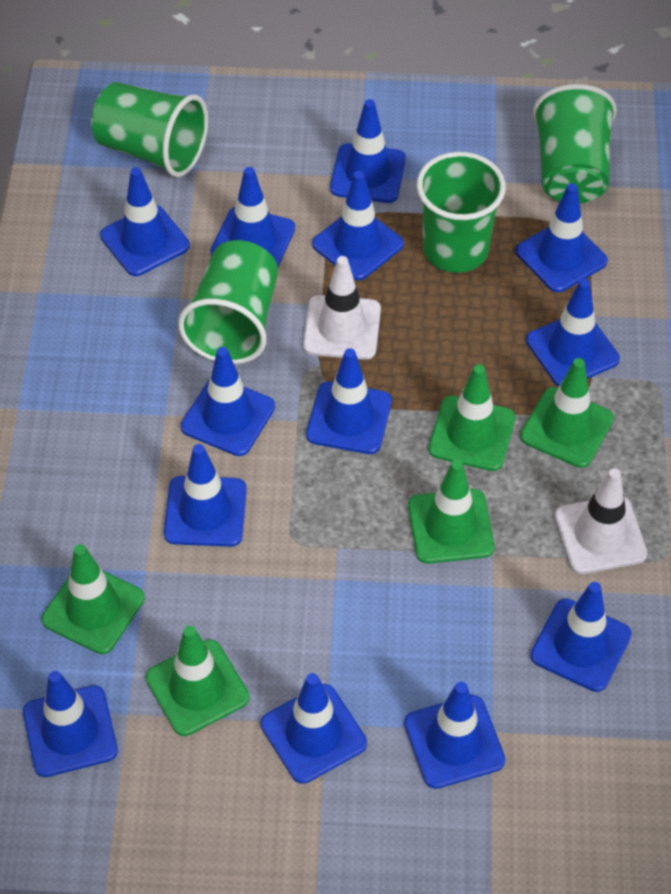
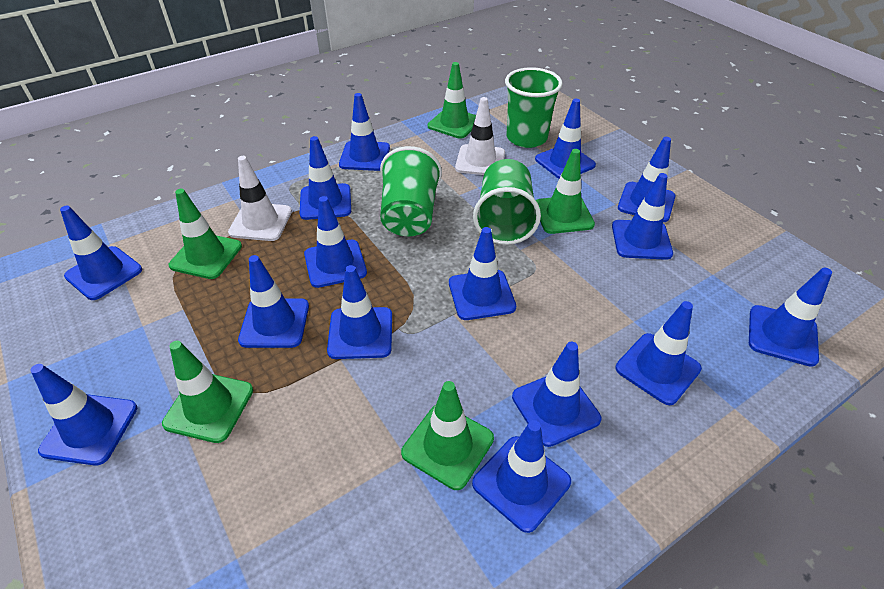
blue traffic cone: 13 -> 15
green cup: 4 -> 3

